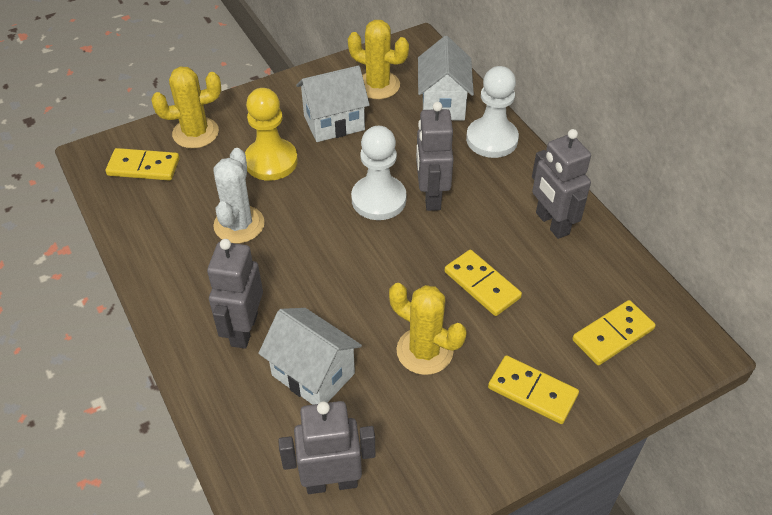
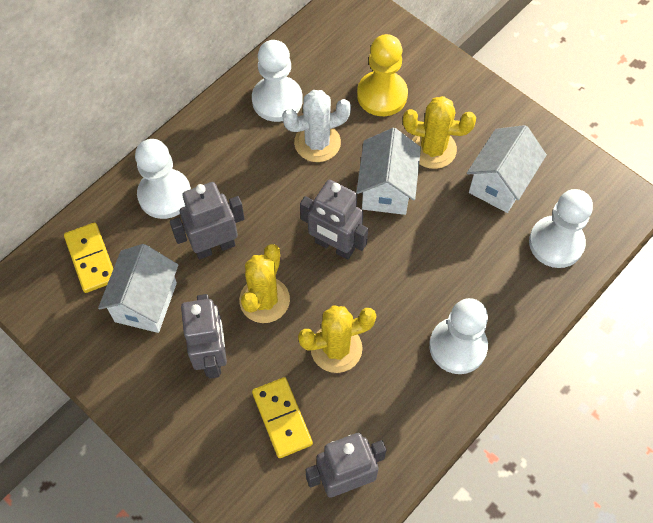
white pawn: 2 -> 4
yellow domino: 4 -> 2

